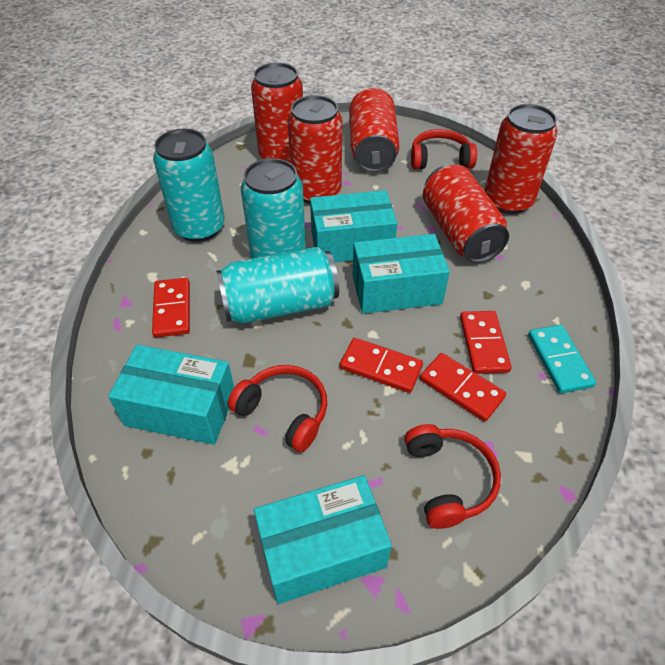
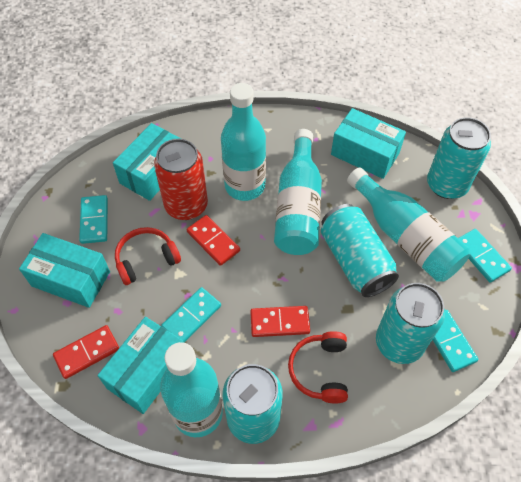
red can: 5 -> 1
red domino: 4 -> 3
red headphones: 3 -> 2
turquoise bottle: 0 -> 4
turquoise can: 3 -> 4
turquoise domino: 1 -> 4

